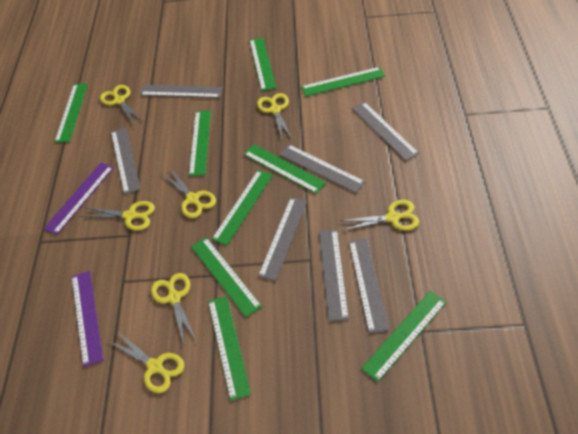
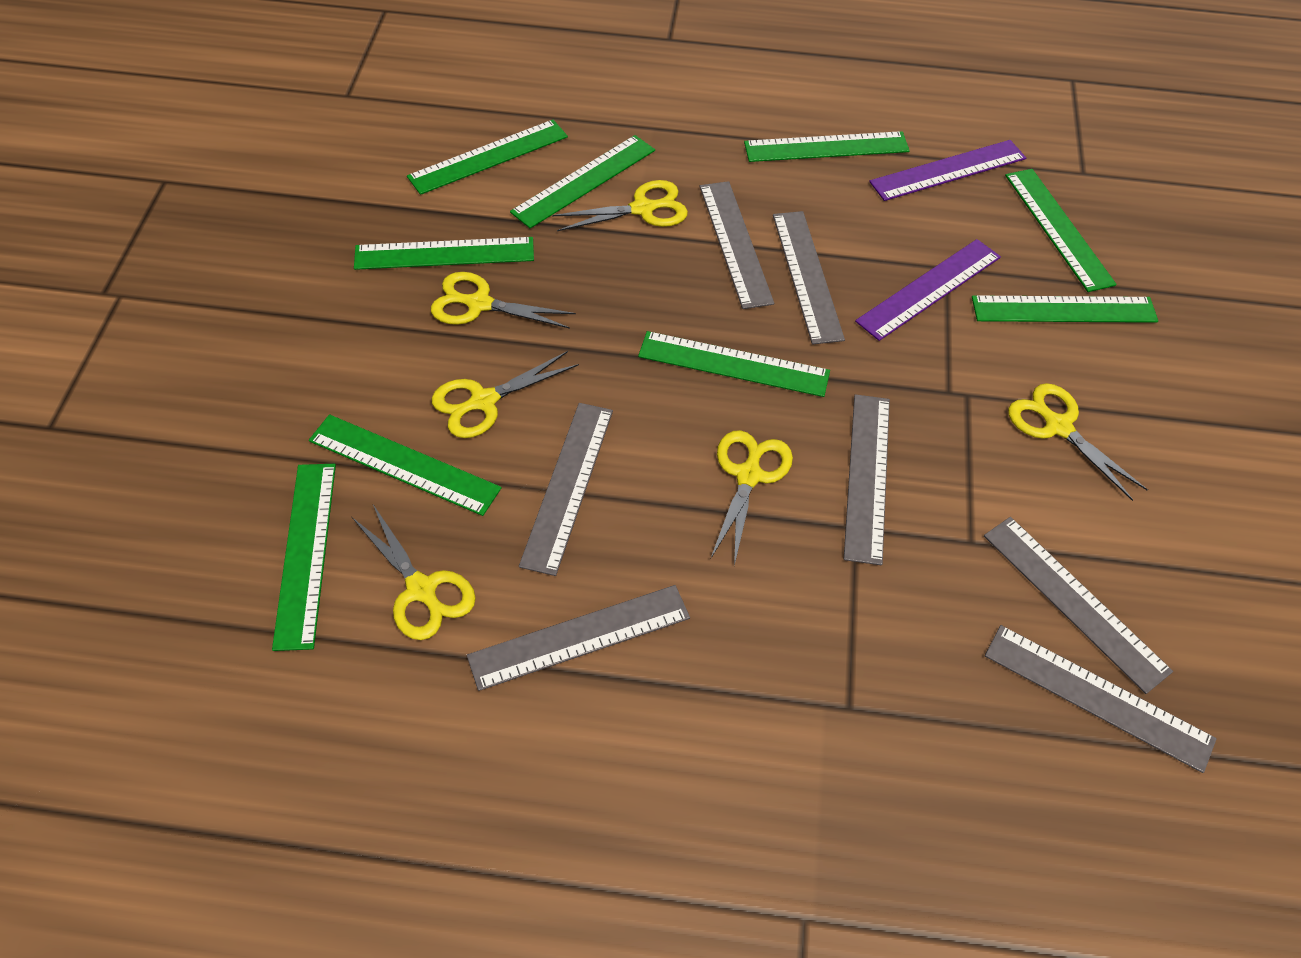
yellow scissors: 7 -> 6

